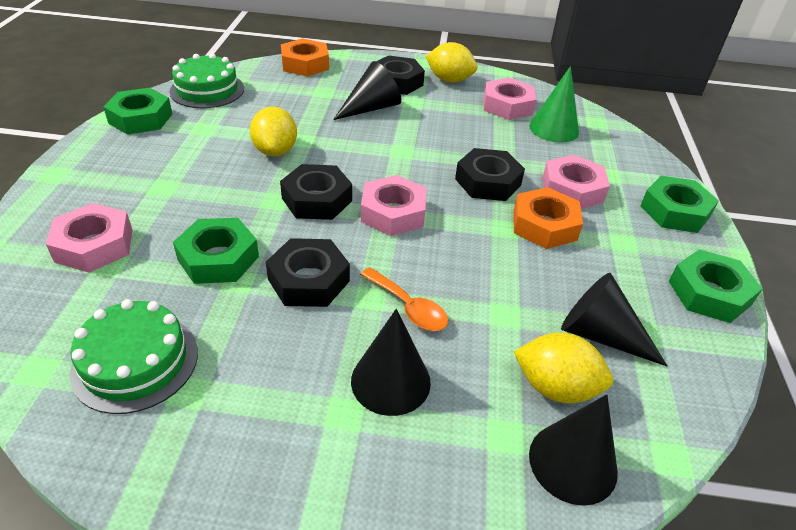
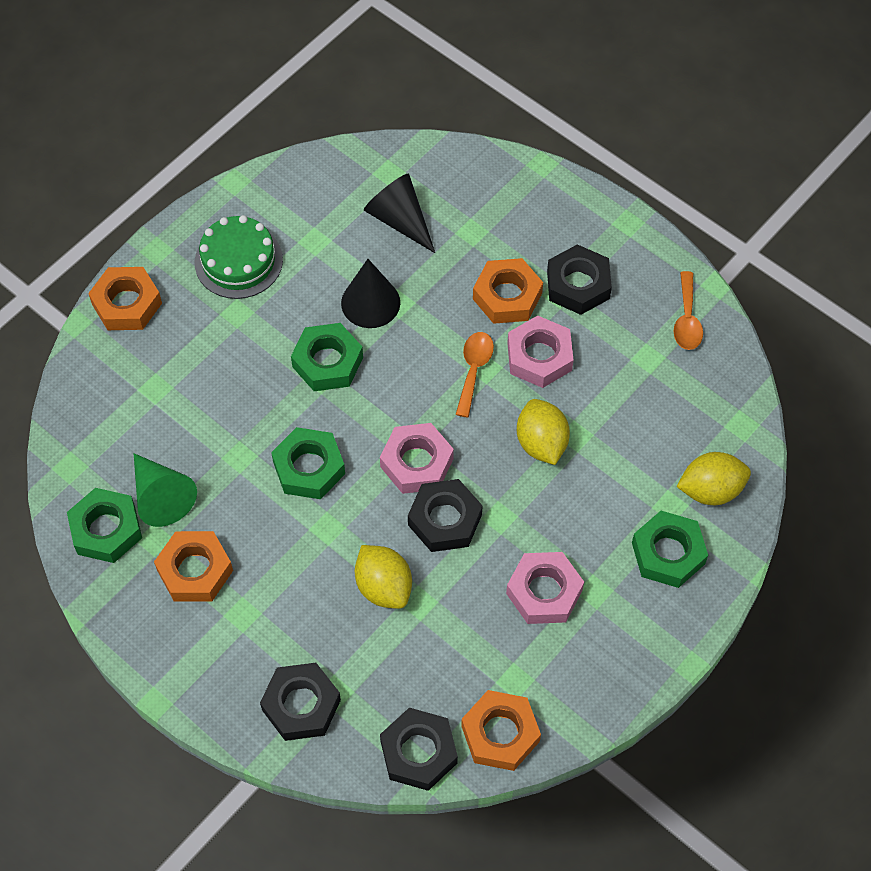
black cone: 4 -> 2
green cake: 2 -> 1
orange nut: 2 -> 4
orange spoon: 1 -> 2
pink nut: 4 -> 3

